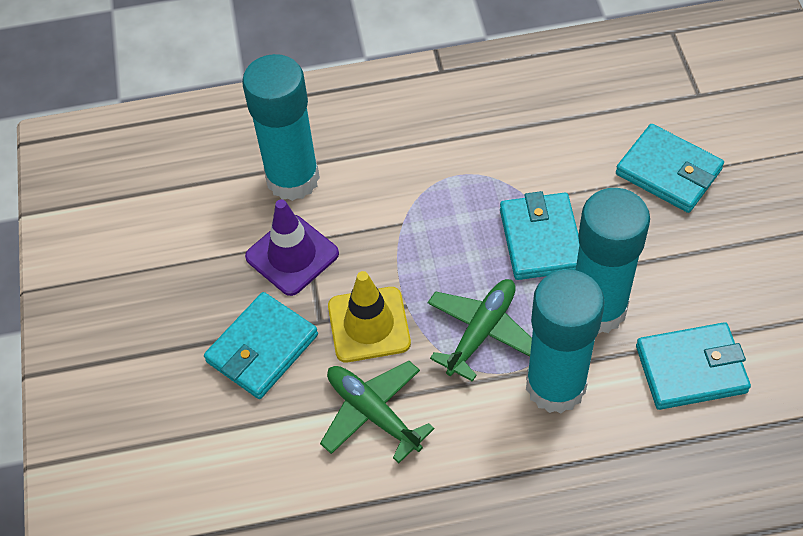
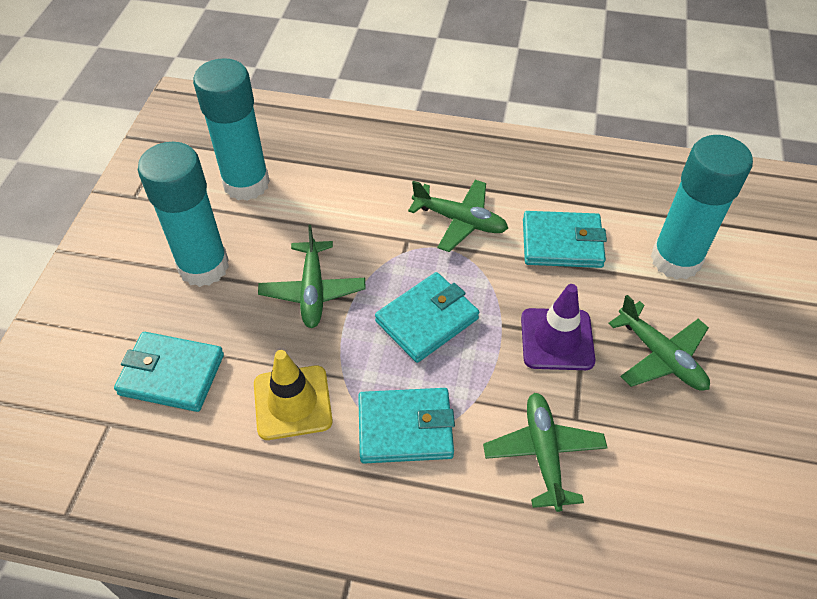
green plane: 2 -> 4

